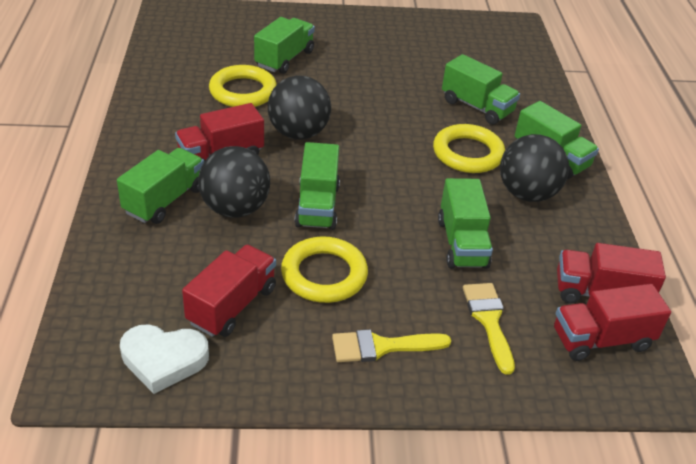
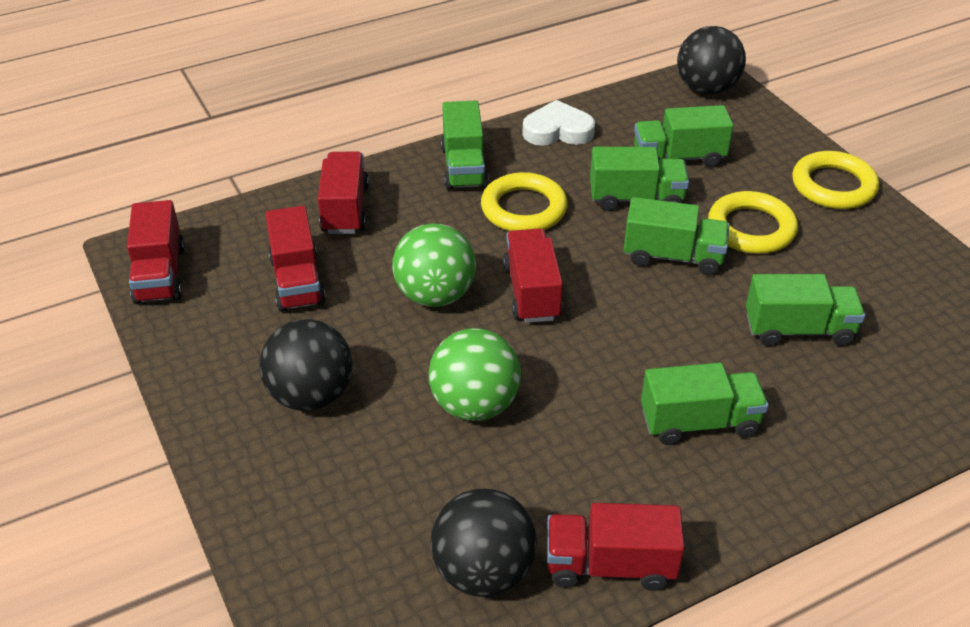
green ball: 0 -> 2
red truck: 4 -> 5
yellow brush: 2 -> 0

